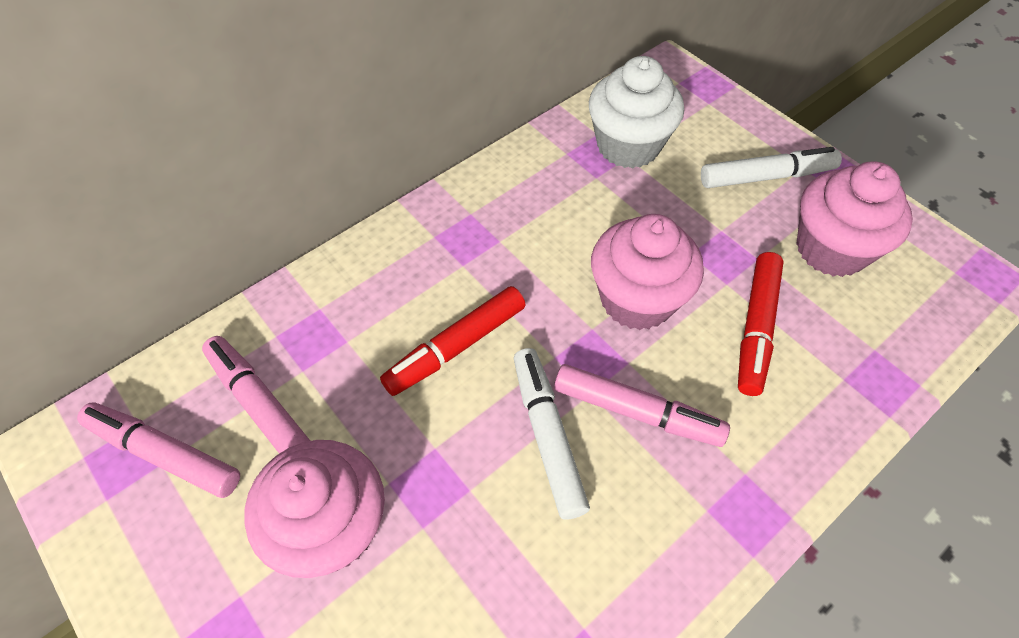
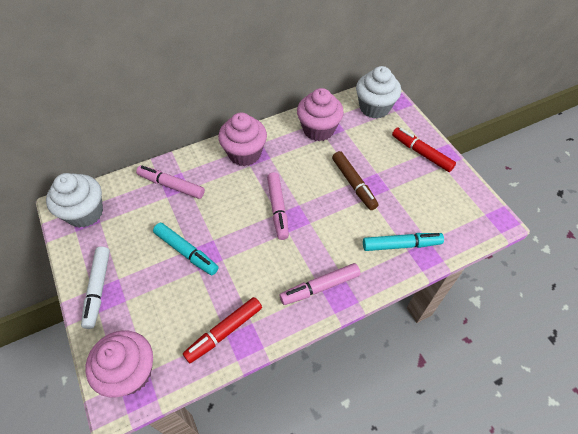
brown marker: 0 -> 1
turquoise marker: 0 -> 2
white cupcake: 1 -> 2
white marker: 2 -> 1

